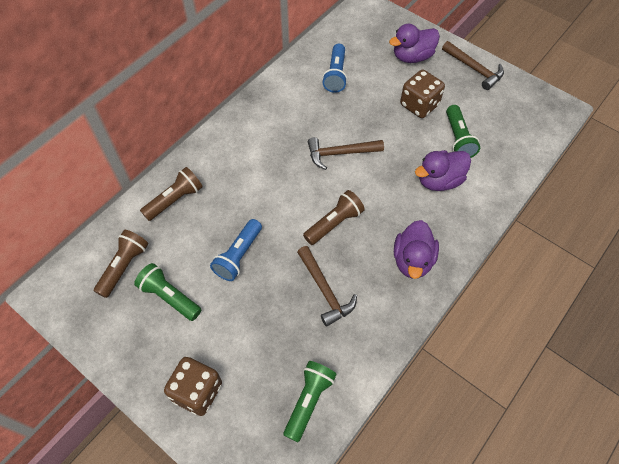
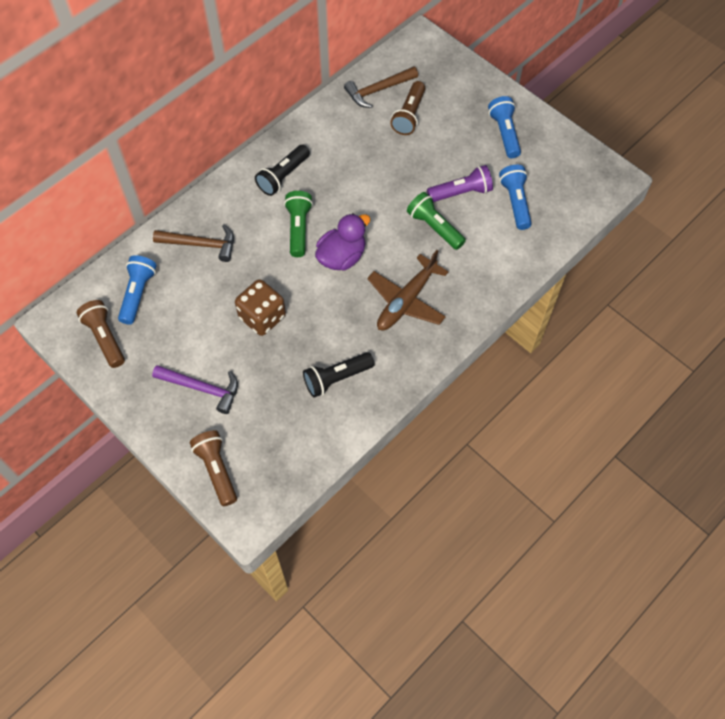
black flashlight: 0 -> 2
blue flashlight: 2 -> 3
brown dice: 2 -> 1
brown hammer: 3 -> 2
brown plane: 0 -> 1
green flashlight: 3 -> 2
purple duck: 3 -> 1
purple flashlight: 0 -> 1
purple hammer: 0 -> 1

